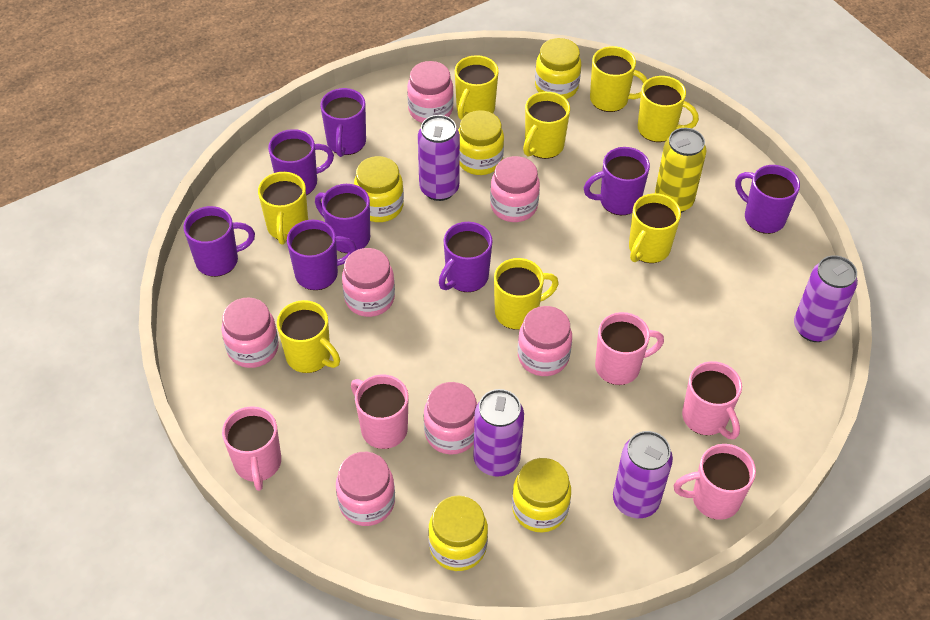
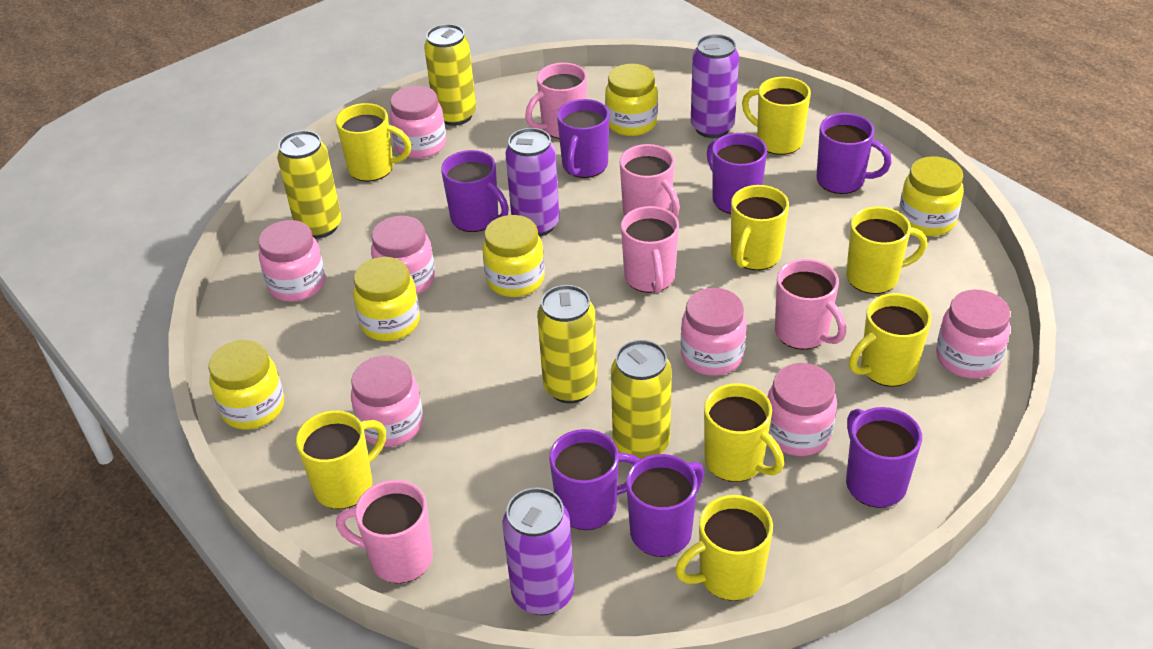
purple can: 4 -> 3
purple mug: 8 -> 7
yellow can: 1 -> 4

